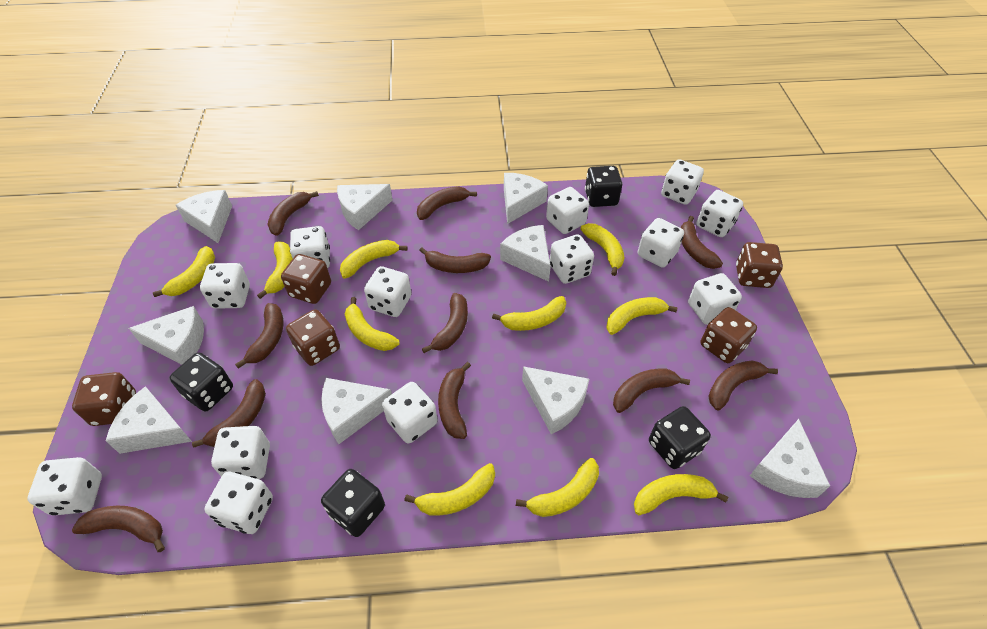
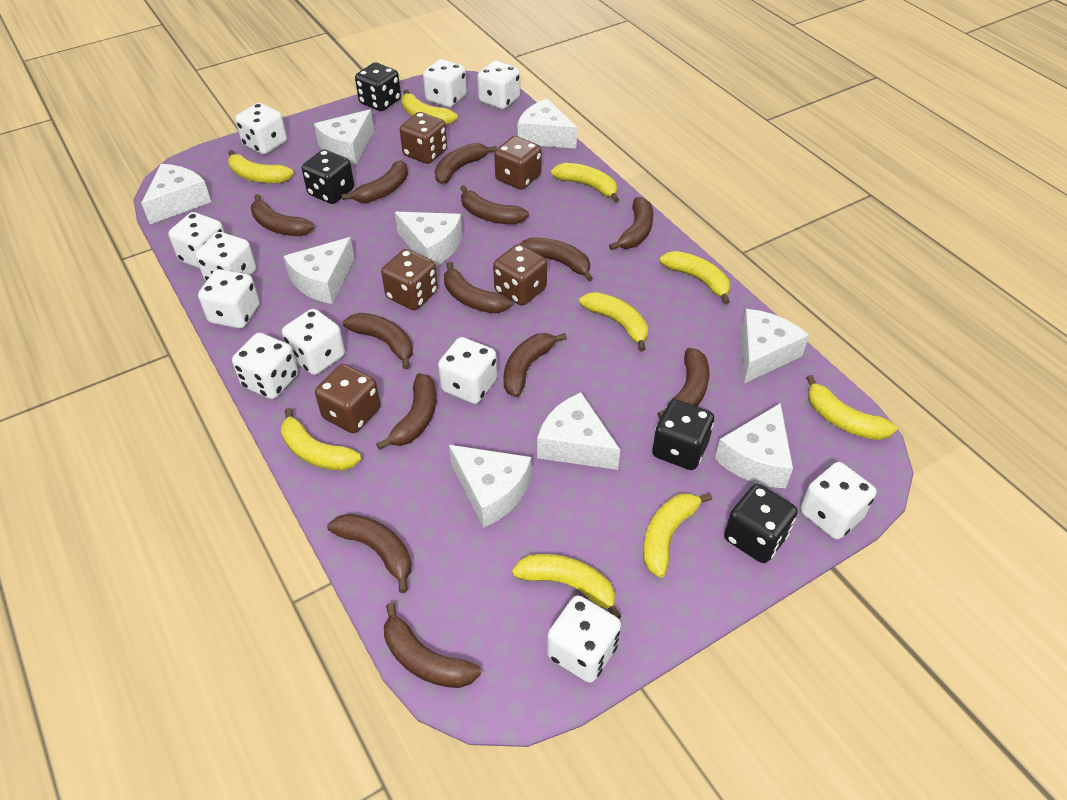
brown banana: 11 -> 13
white dice: 13 -> 11
yellow banana: 10 -> 9

